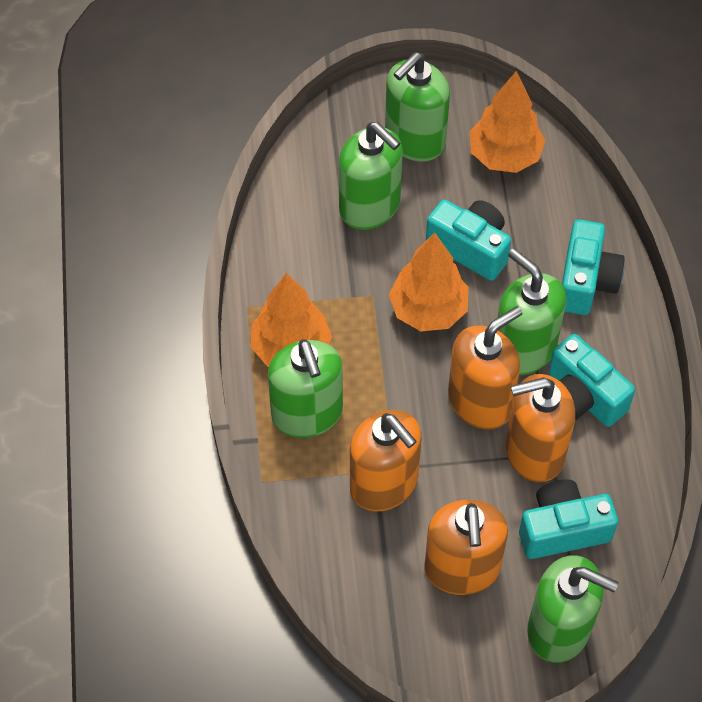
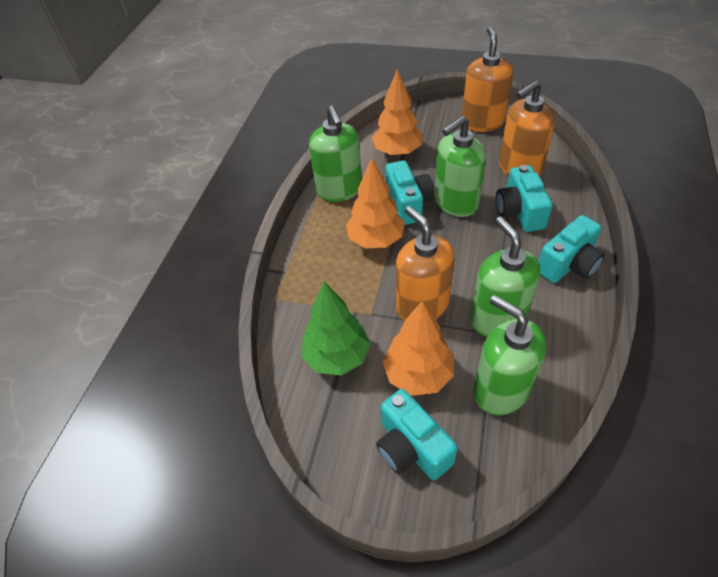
green soap dispenser: 5 -> 4
green tree: 0 -> 1
orange soap dispenser: 4 -> 3

